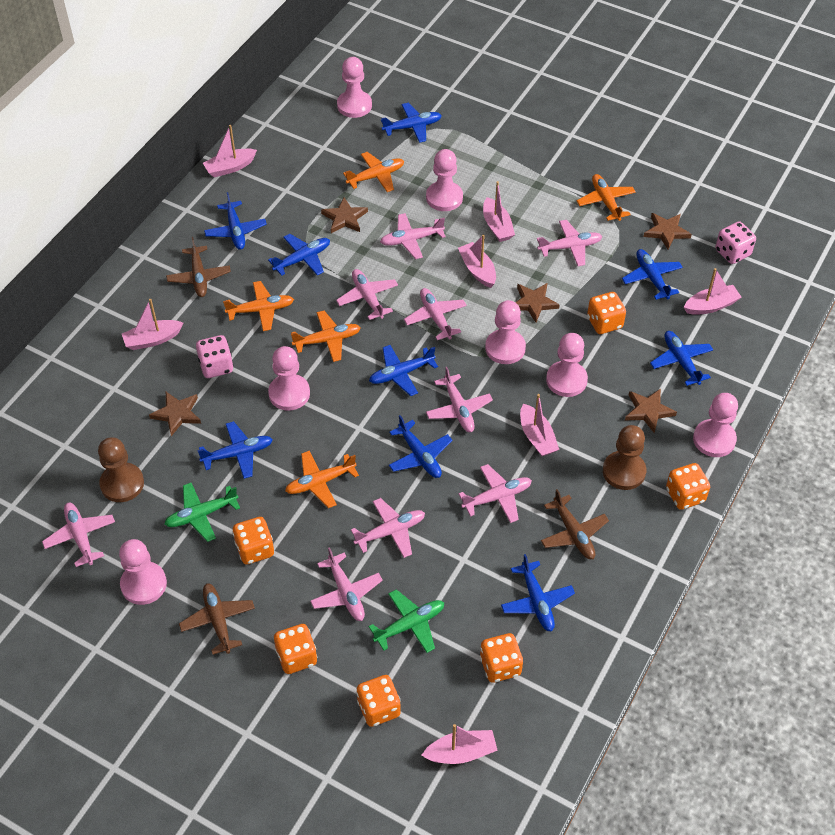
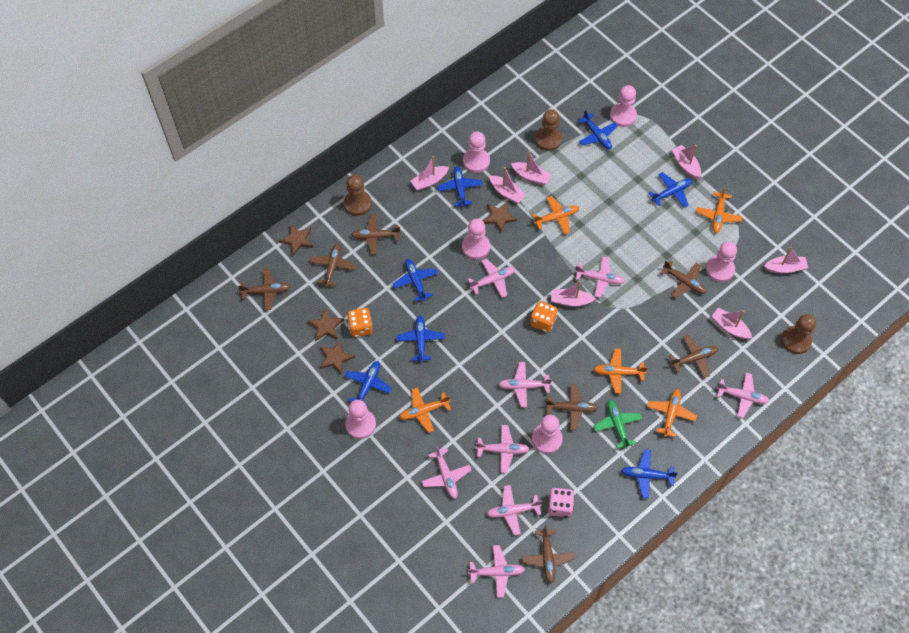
blue plane: 9 -> 7
brown pawn: 2 -> 3
brown plane: 3 -> 7
brown star: 5 -> 4
green plane: 2 -> 1
orange dice: 6 -> 2
pink dice: 2 -> 1
pink pawn: 7 -> 6
pink plane: 9 -> 8

